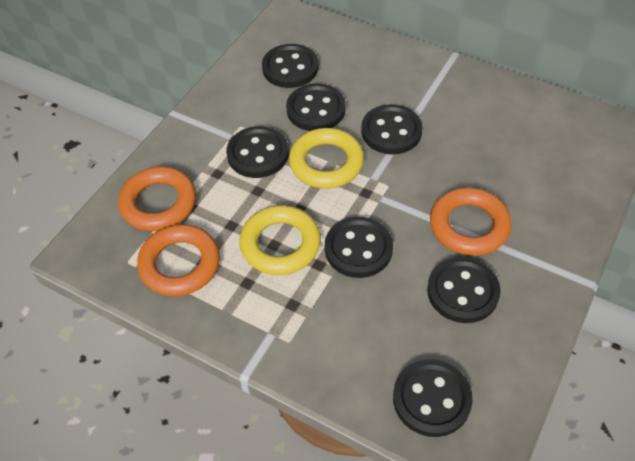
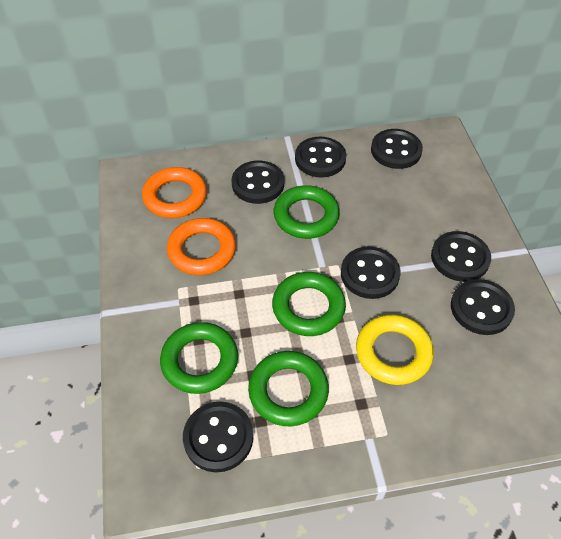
green ring: 0 -> 4
orange ring: 3 -> 2
yellow ring: 2 -> 1

